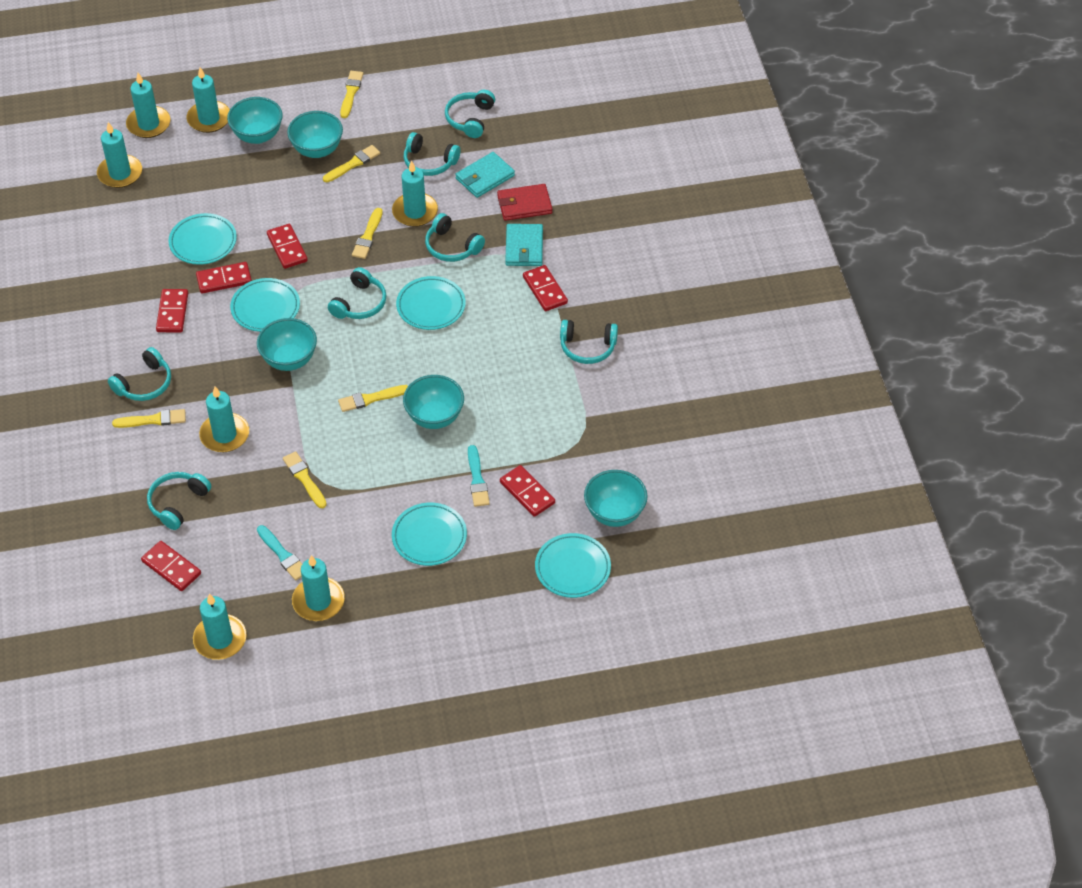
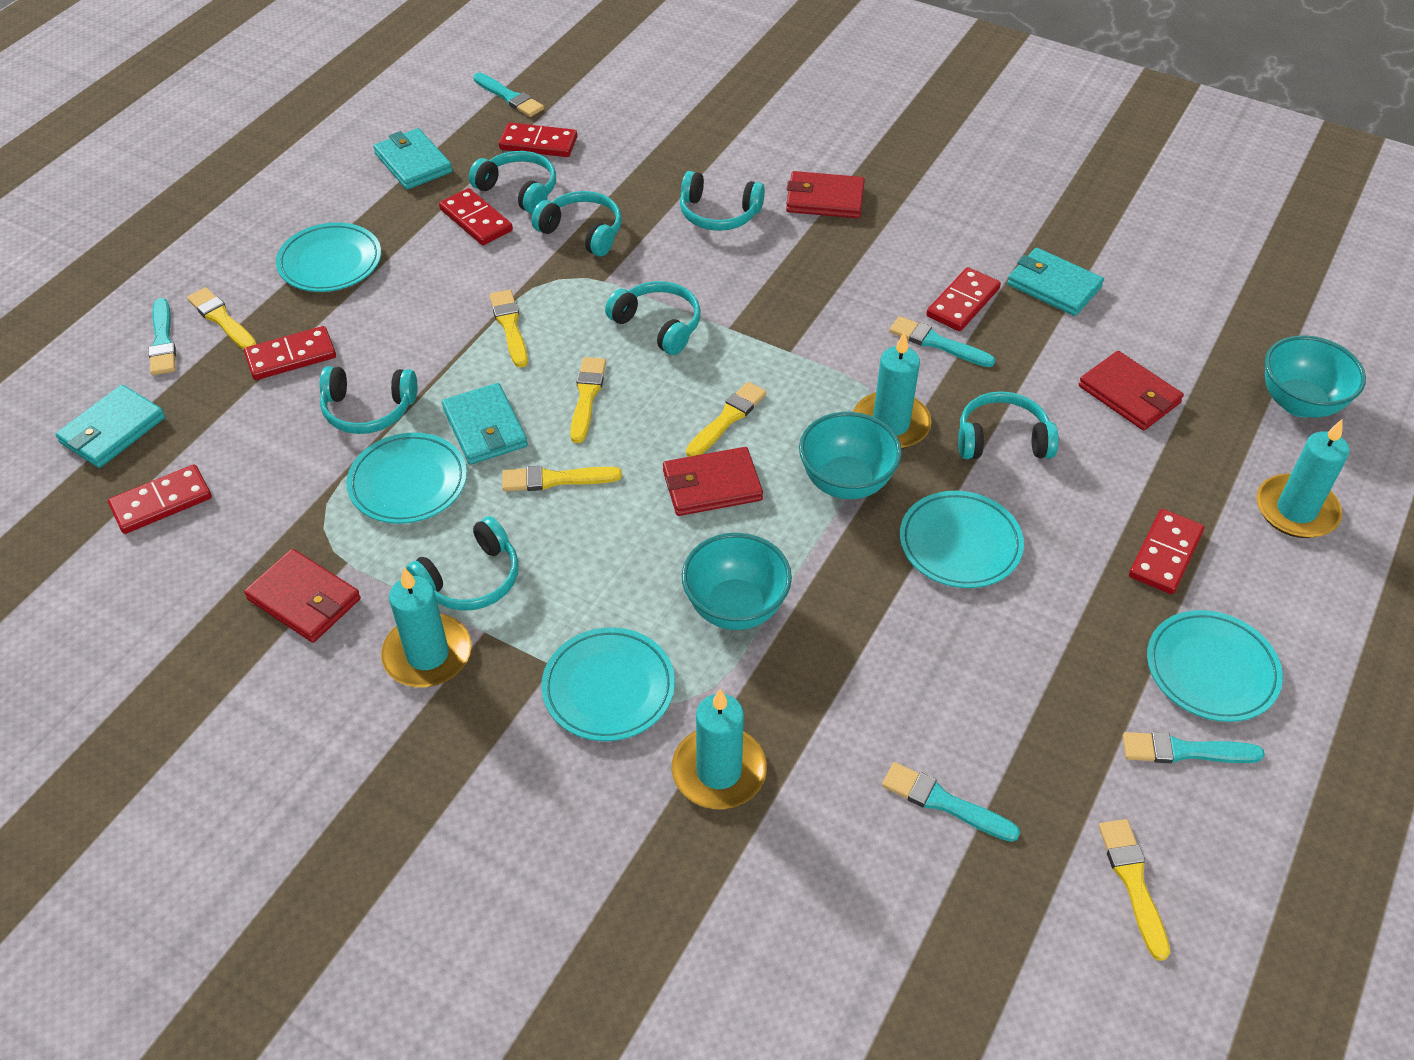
red wallet: 1 -> 4
turquoise bowl: 5 -> 3
turquoise brush: 2 -> 5
turquoise candle: 7 -> 4
turquoise wallet: 2 -> 4

